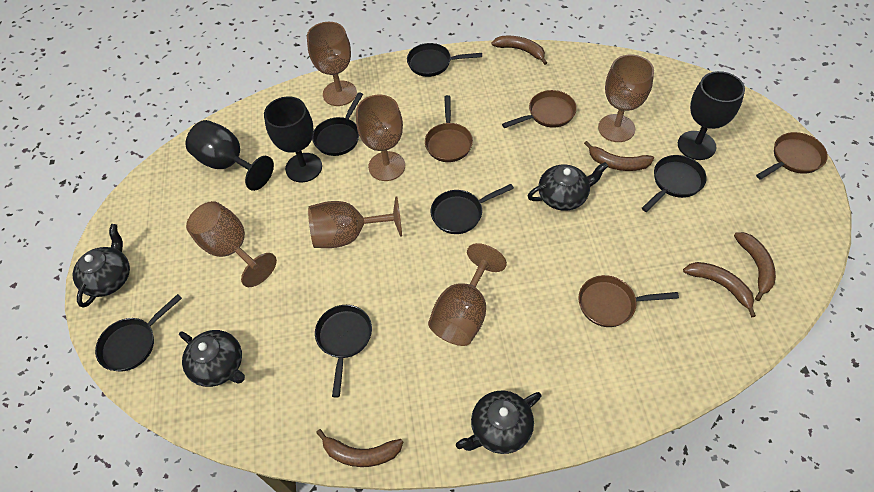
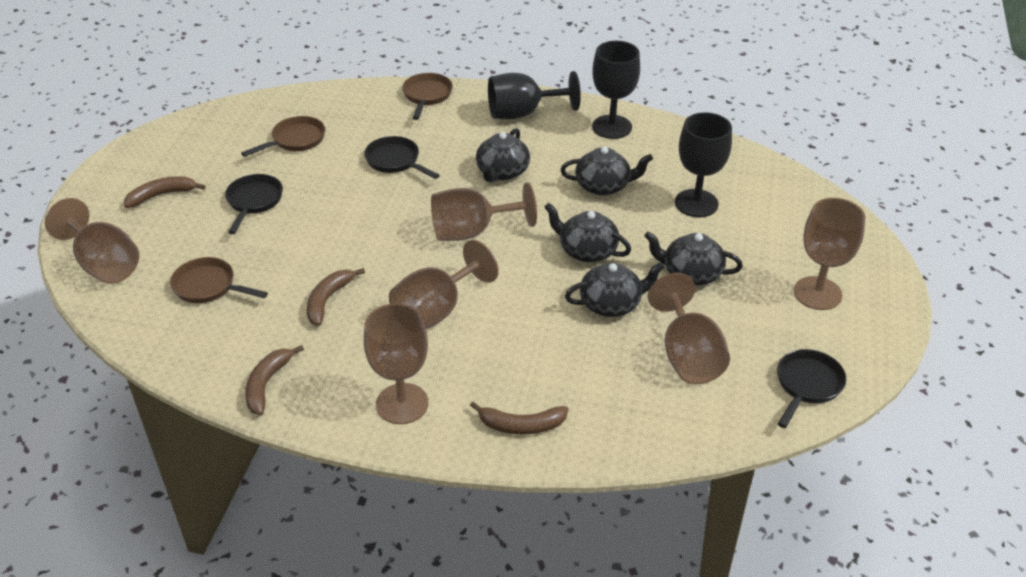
black pan: 6 -> 3
black teapot: 4 -> 5
brown banana: 5 -> 4
brown pan: 4 -> 3

